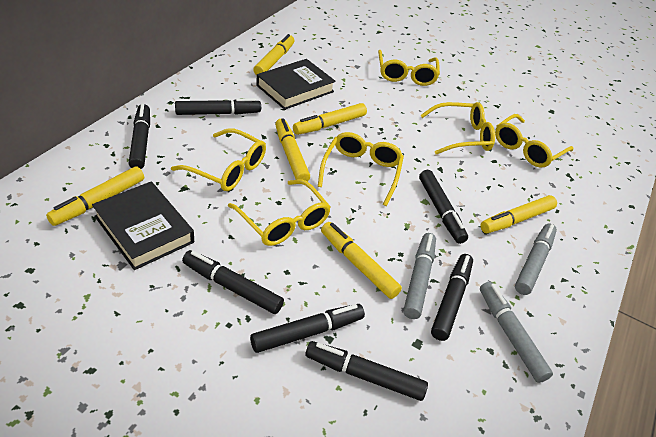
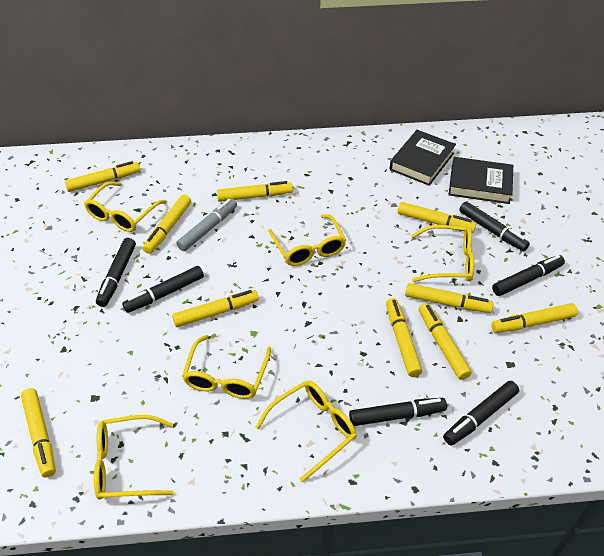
black marker: 7 -> 6
grey marker: 3 -> 1
yellow marker: 6 -> 10

